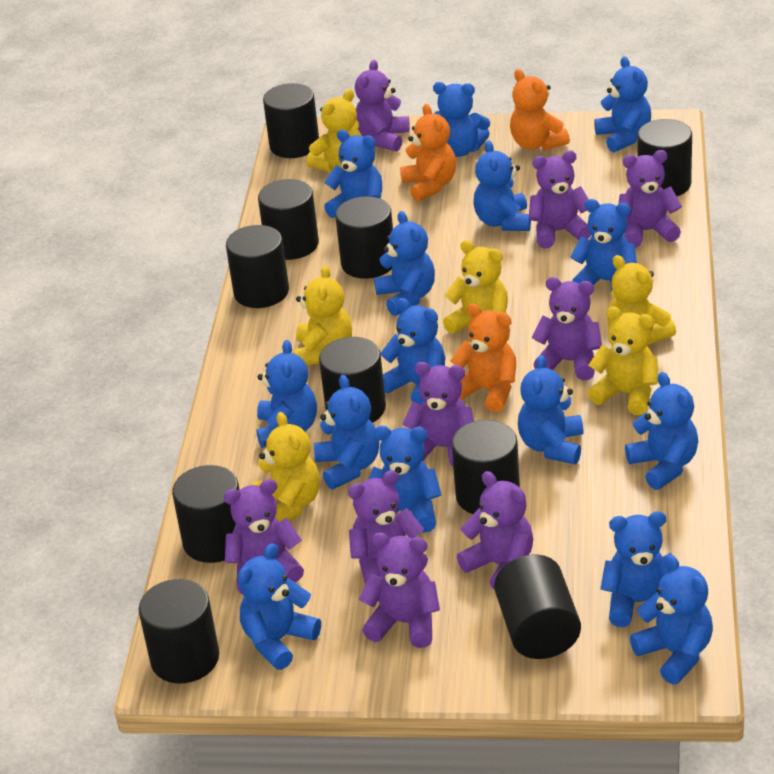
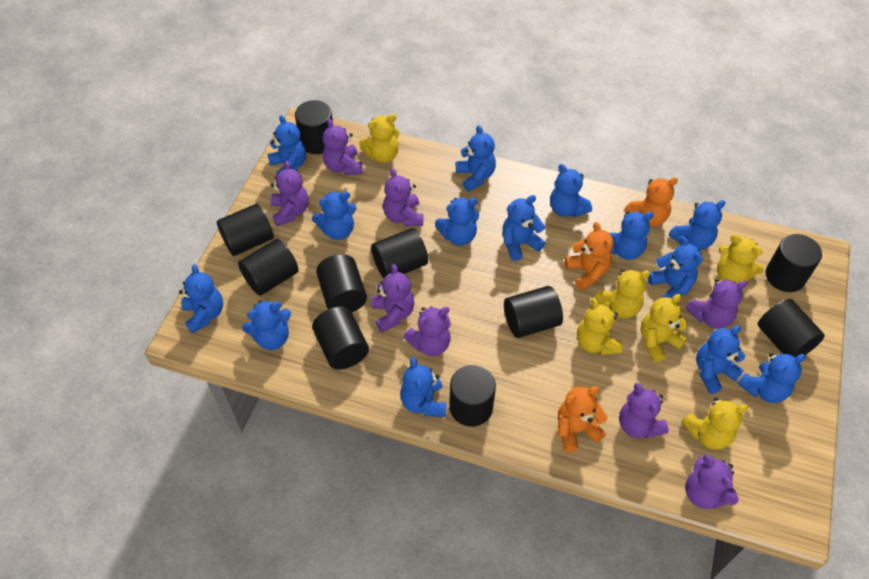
blue teddy bear: 15 -> 14
purple teddy bear: 9 -> 8

